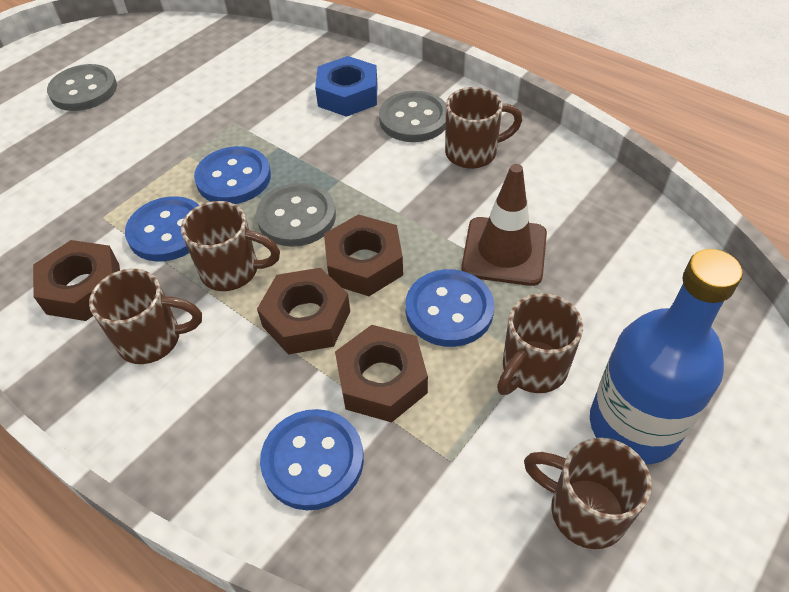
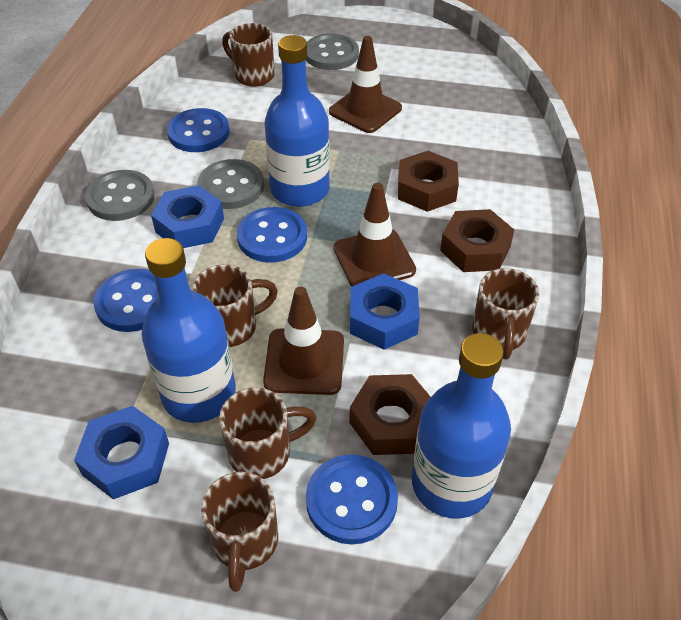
blue bottle: 1 -> 3
blue nut: 1 -> 3
brown nut: 4 -> 3
brown traffic cone: 1 -> 3

